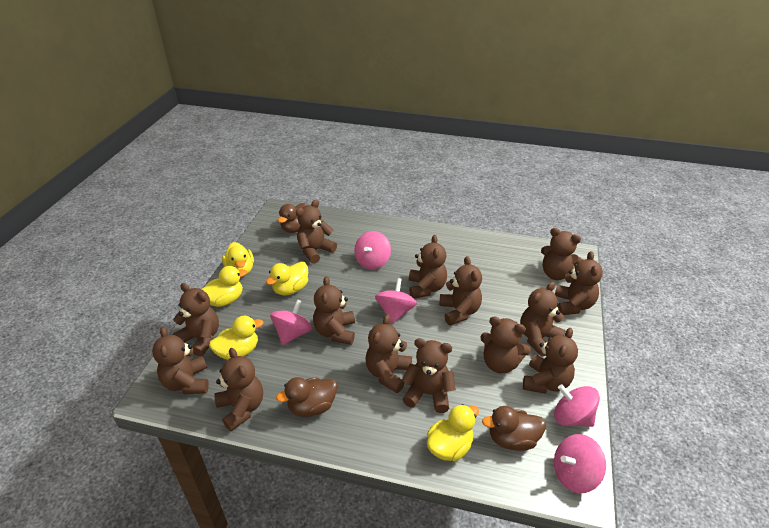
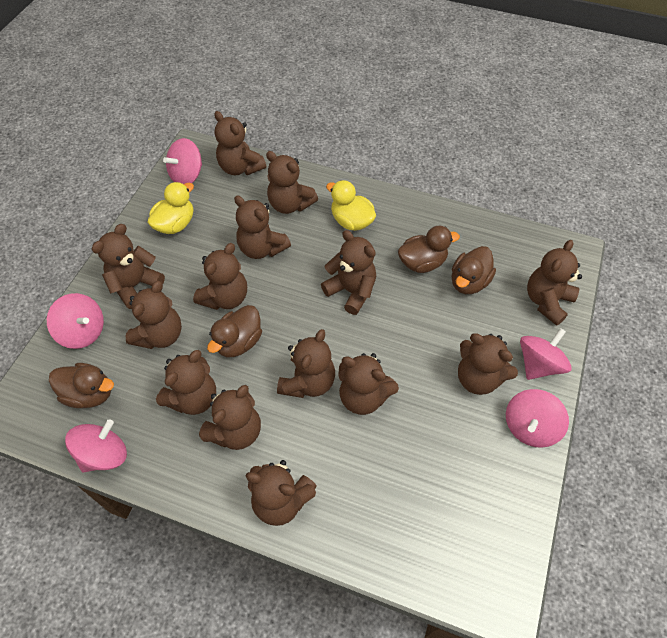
brown duck: 3 -> 4
yellow duck: 5 -> 2

